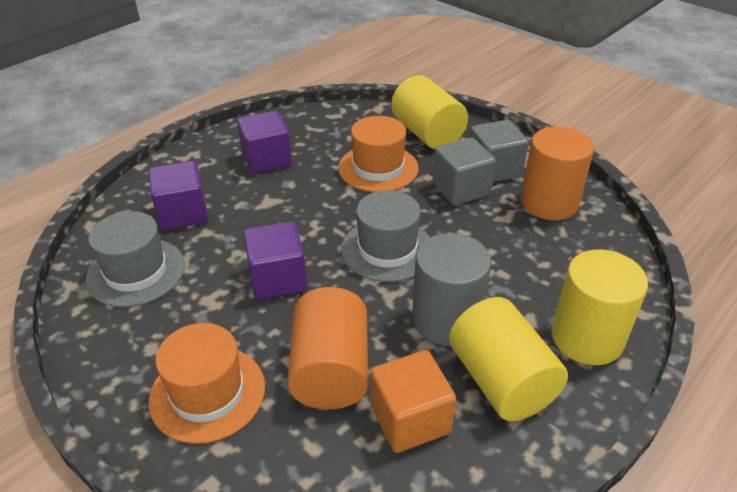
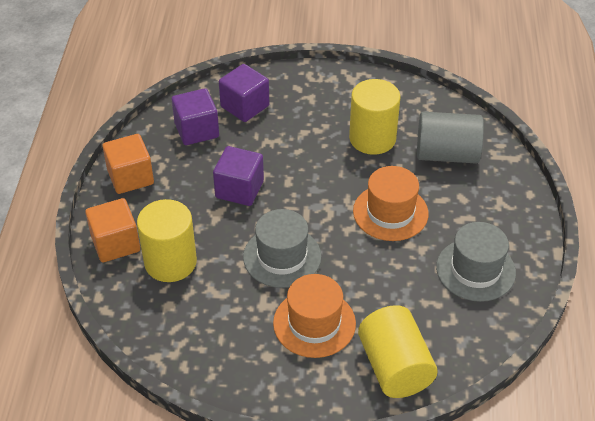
grey cube: 2 -> 0
orange cube: 1 -> 2
orange cylinder: 2 -> 0

